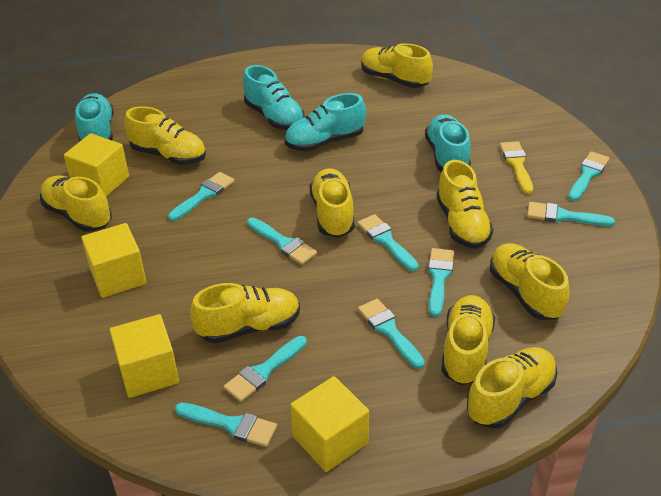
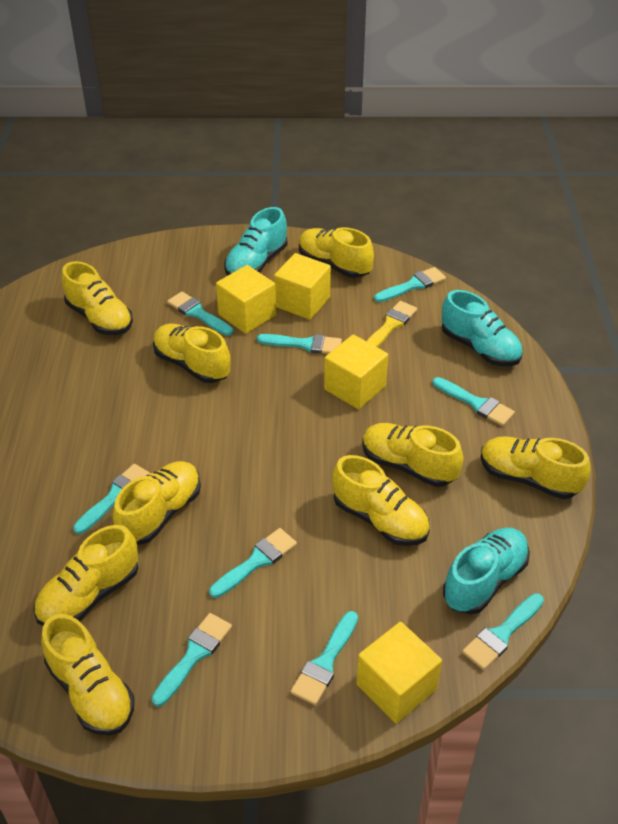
turquoise shoe: 4 -> 3

